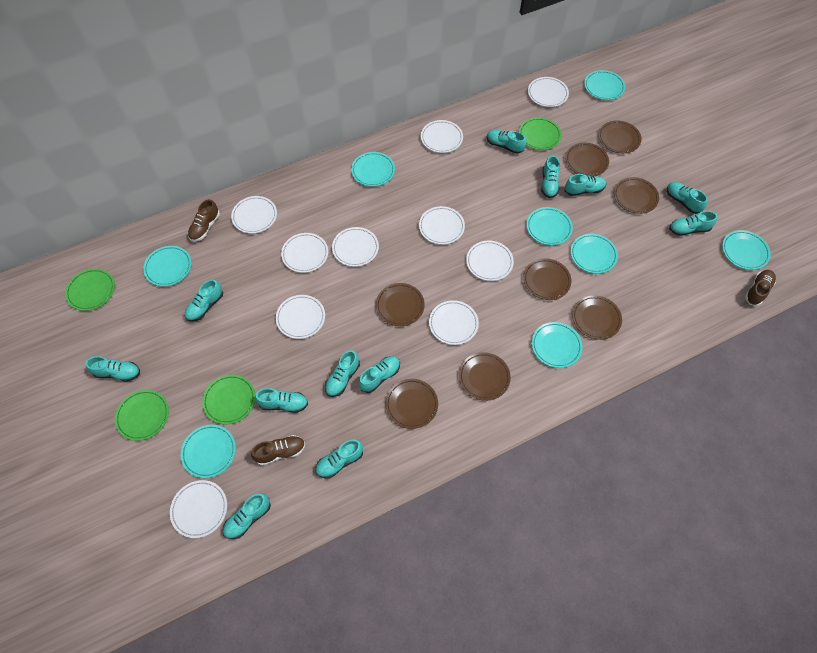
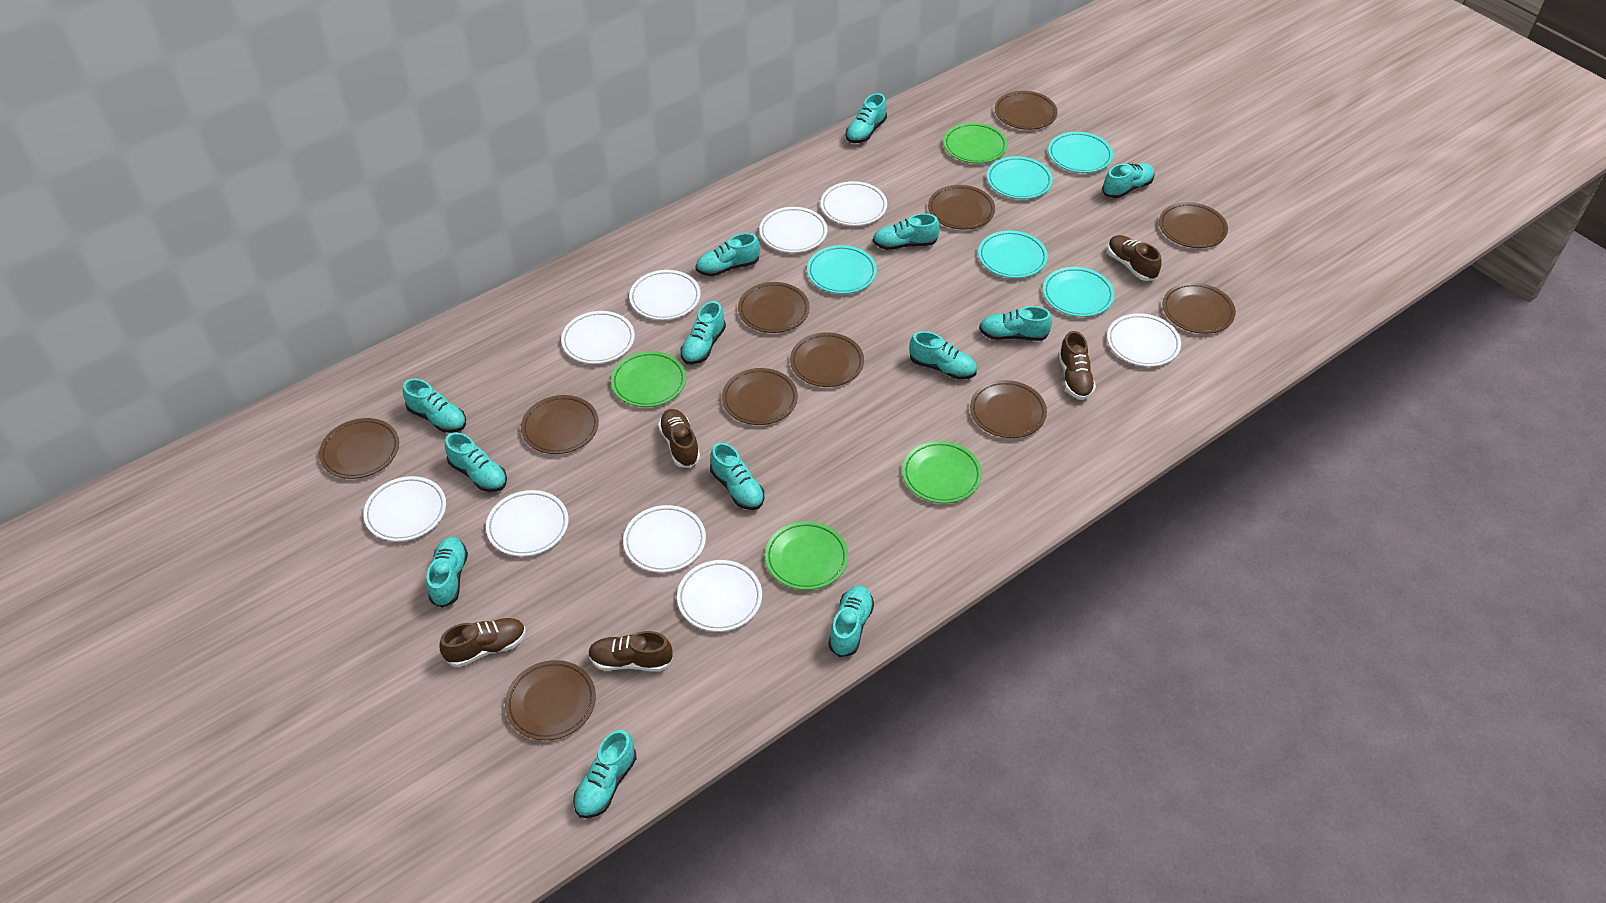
brown plate: 8 -> 11
brown shoe: 3 -> 5
turquoise plate: 8 -> 5
turquoise shoe: 12 -> 13
white plate: 10 -> 9

